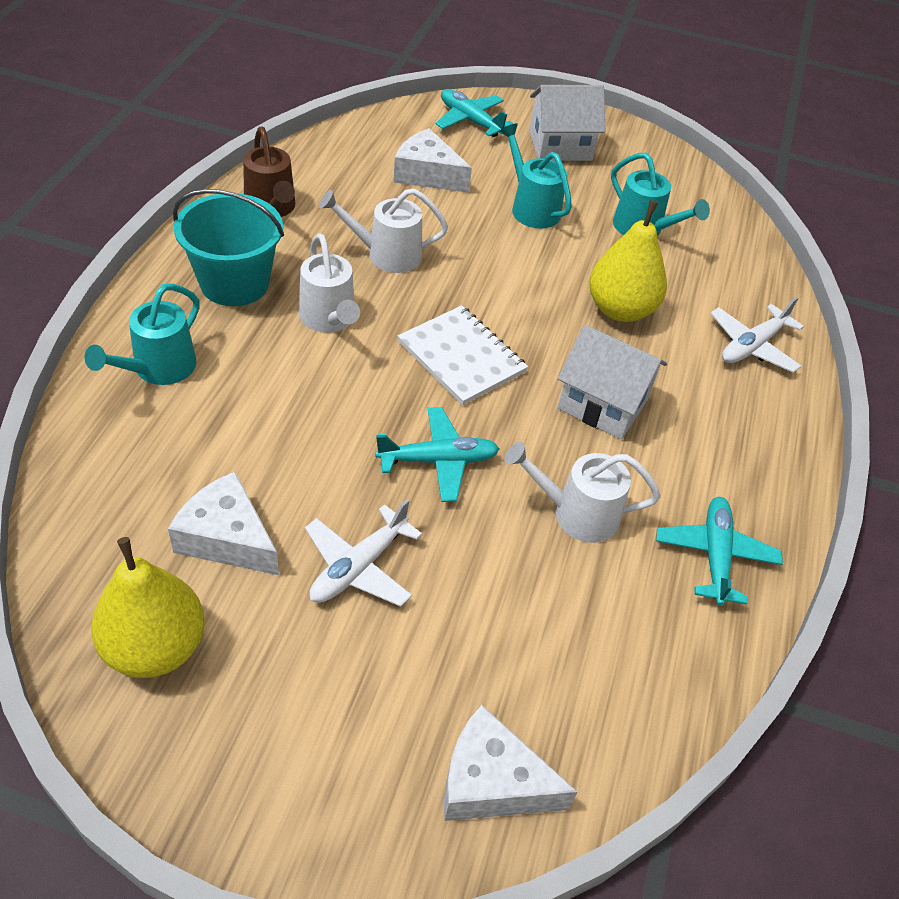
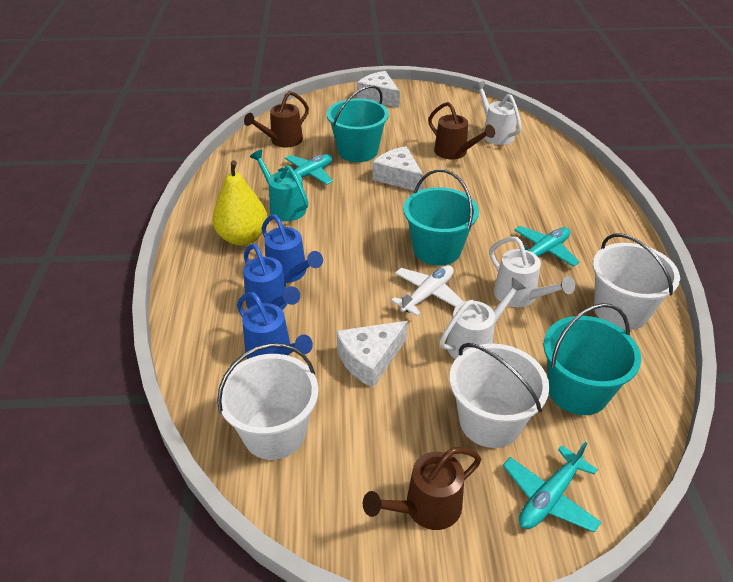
blue watering can: 0 -> 3
brown watering can: 1 -> 3
turquoise bucket: 1 -> 3
turquoise watering can: 3 -> 1
white bucket: 0 -> 3
white house: 2 -> 0
white notebook: 1 -> 0
white plane: 2 -> 1
yellow pear: 2 -> 1

